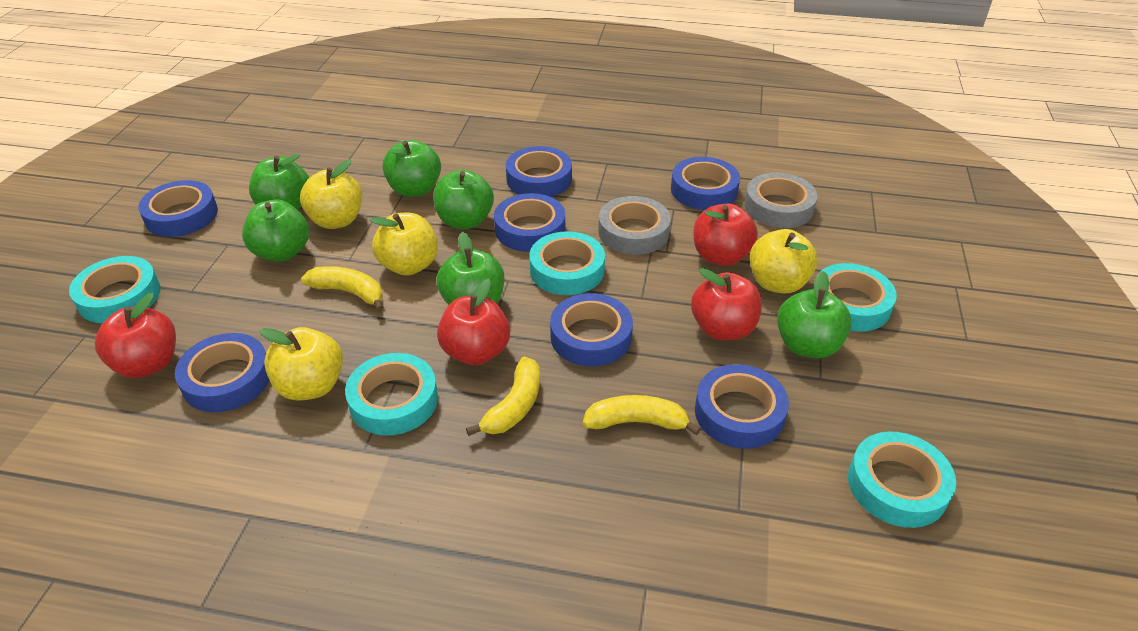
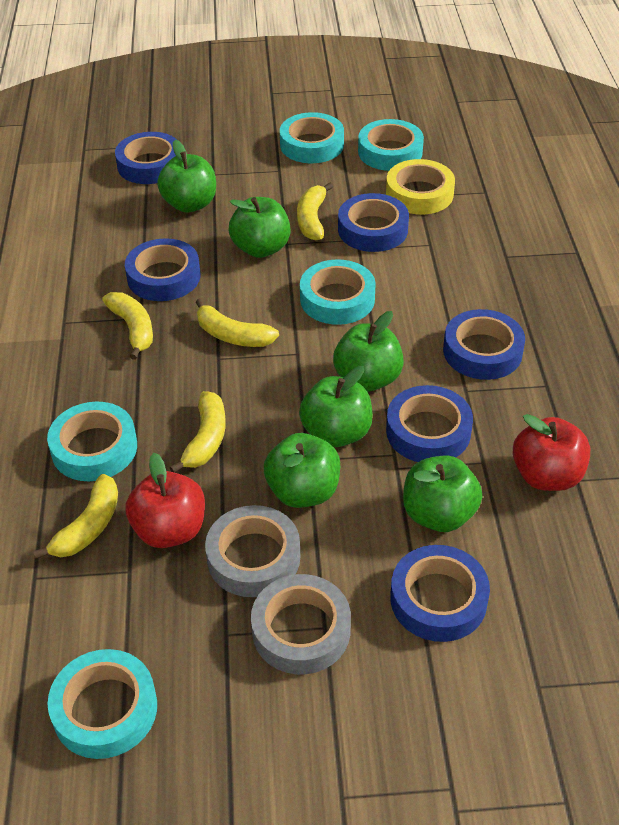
blue tape: 7 -> 6
red apple: 4 -> 2
yellow apple: 4 -> 0
yellow banana: 3 -> 5
yellow tape: 0 -> 1

